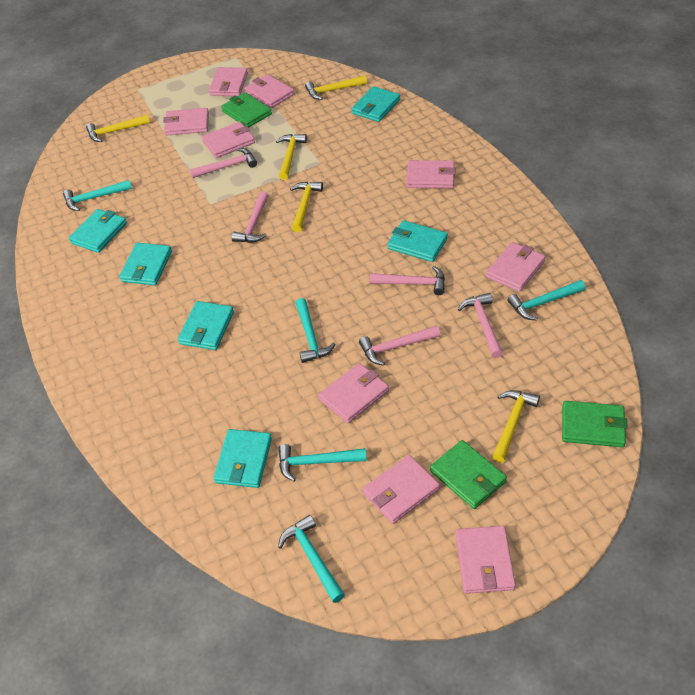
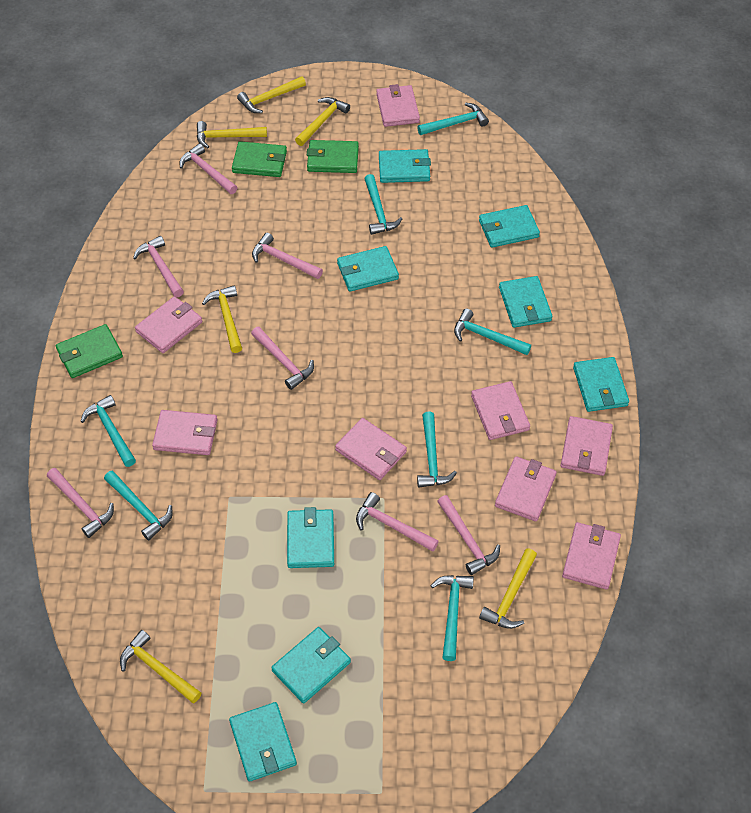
pink hammer: 5 -> 7
pink wallet: 9 -> 8
turquoise hammer: 5 -> 7
turquoise wallet: 6 -> 8
yellow hammer: 5 -> 6

